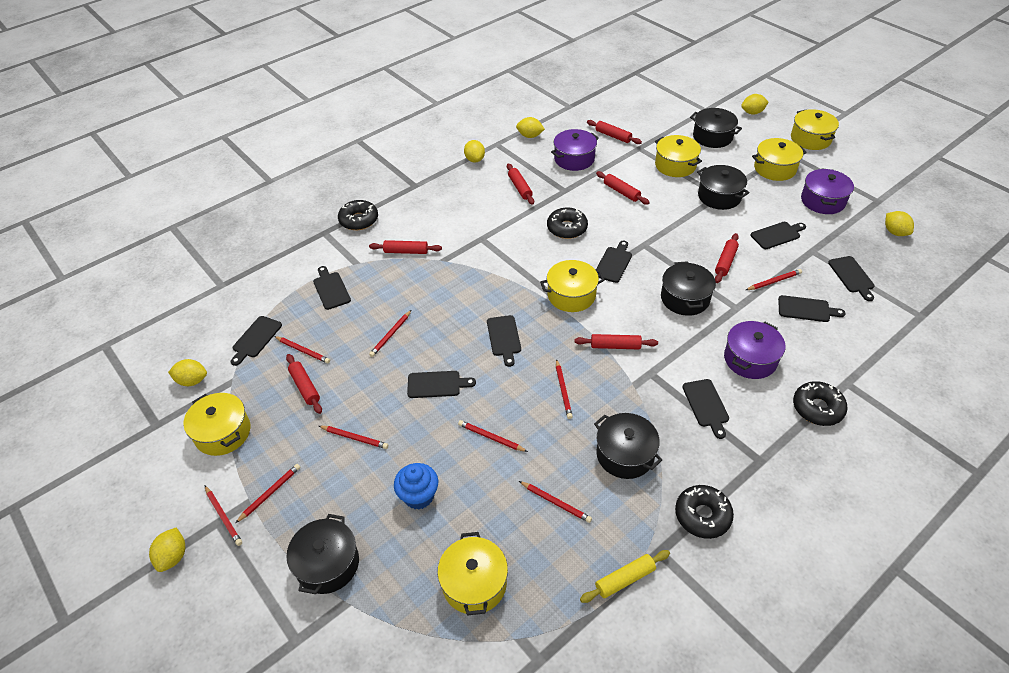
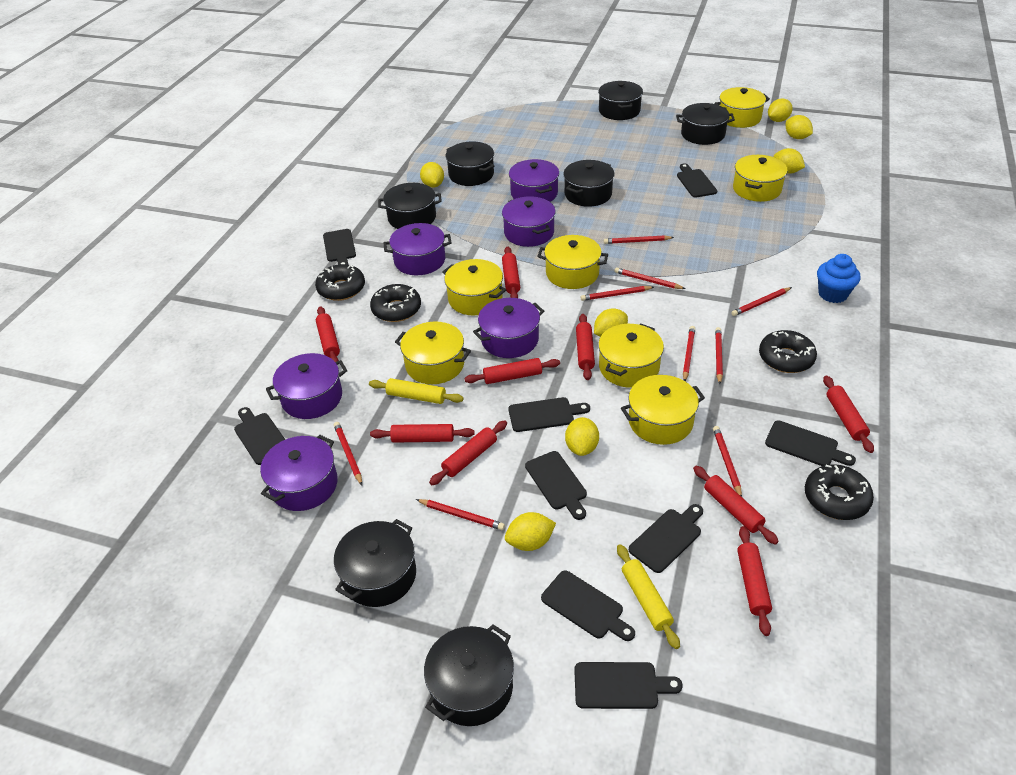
black pot: 5 -> 7
purple pot: 3 -> 6
red rolling pin: 7 -> 9
yellow lemon: 6 -> 7
yellow pot: 6 -> 7
yellow rolling pin: 1 -> 2

